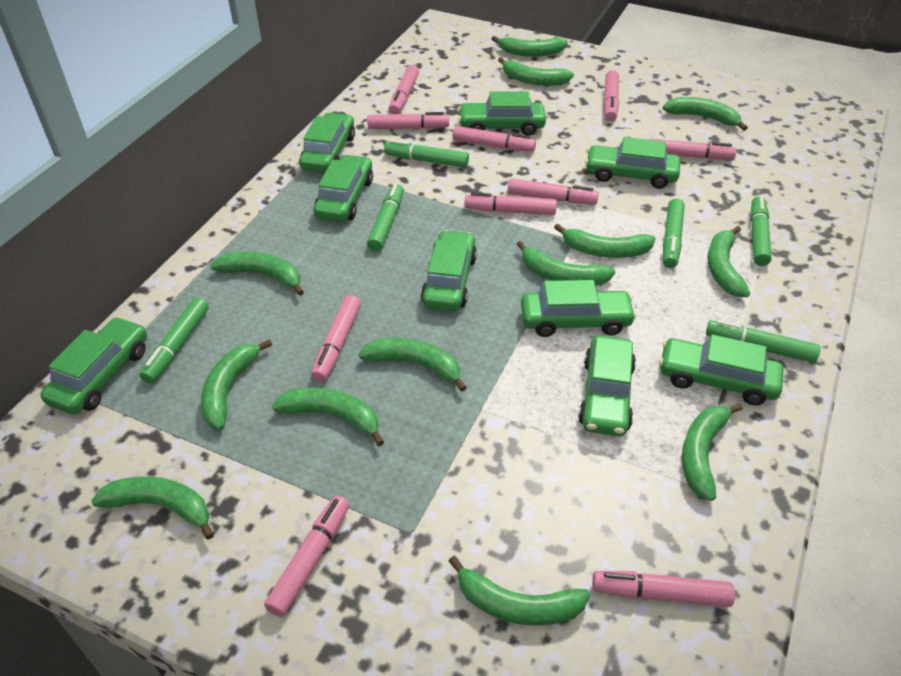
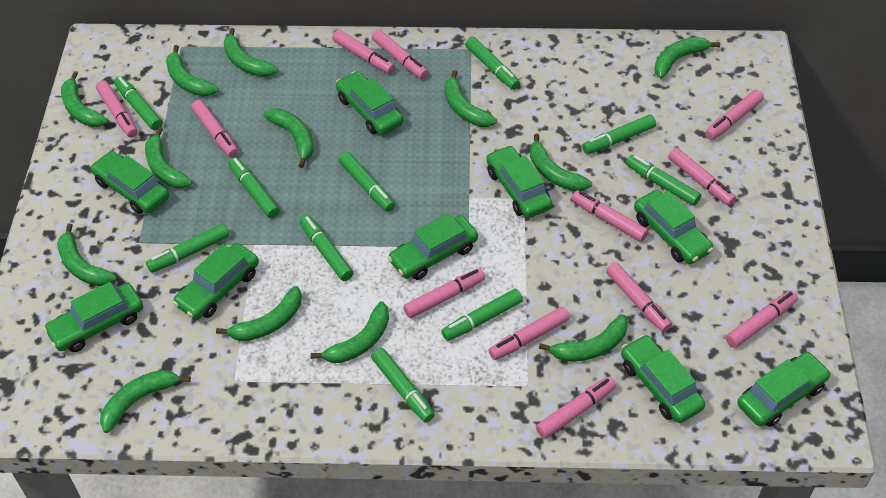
green marker: 6 -> 10
pink marker: 10 -> 12

